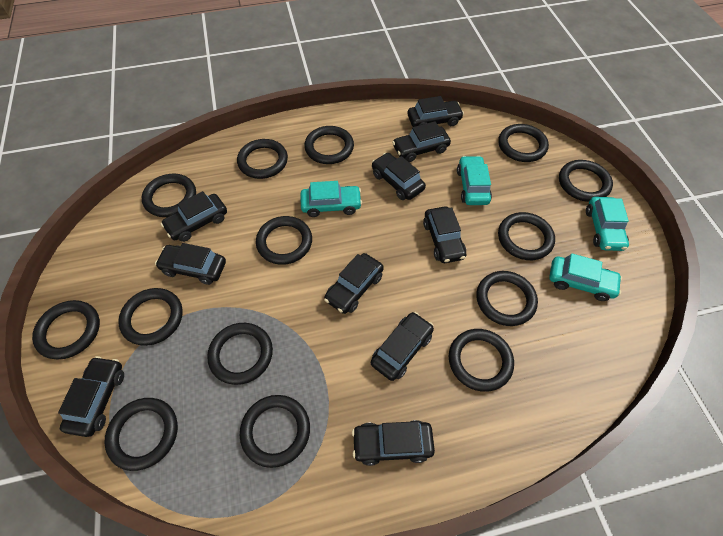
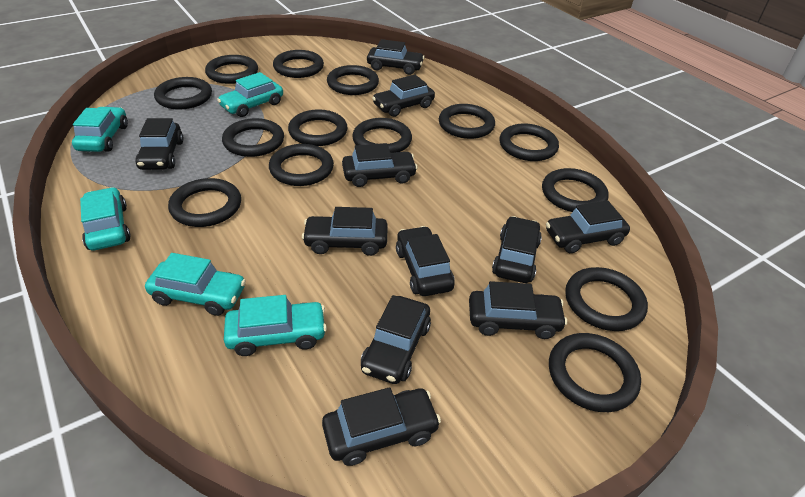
black car: 10 -> 11
turquoise car: 4 -> 5

